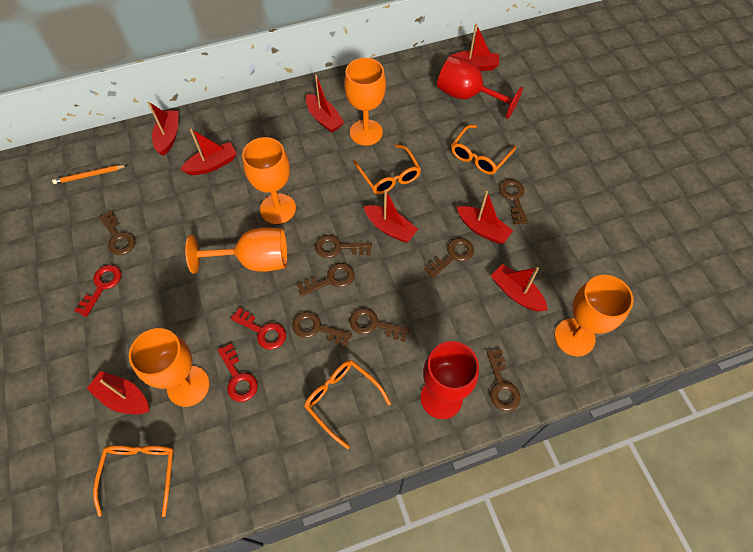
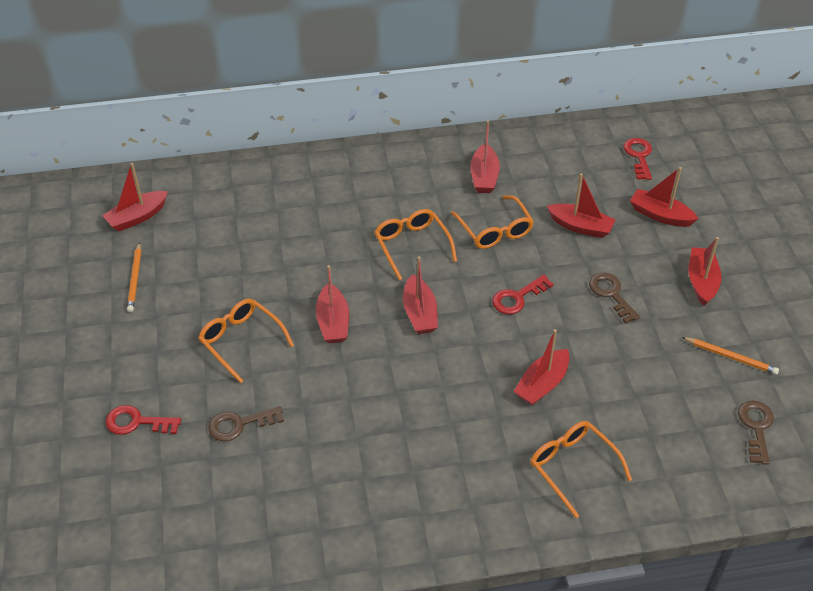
brown key: 8 -> 3
orange goblet: 5 -> 0
orange pencil: 1 -> 2
red goblet: 2 -> 0

